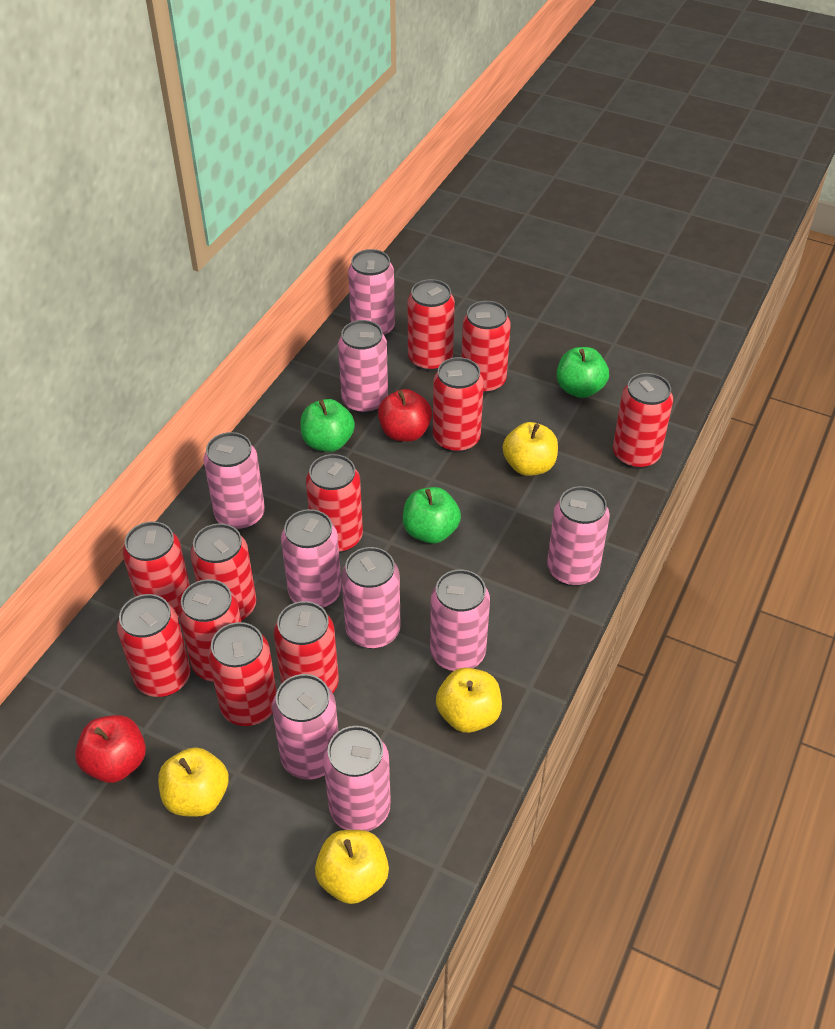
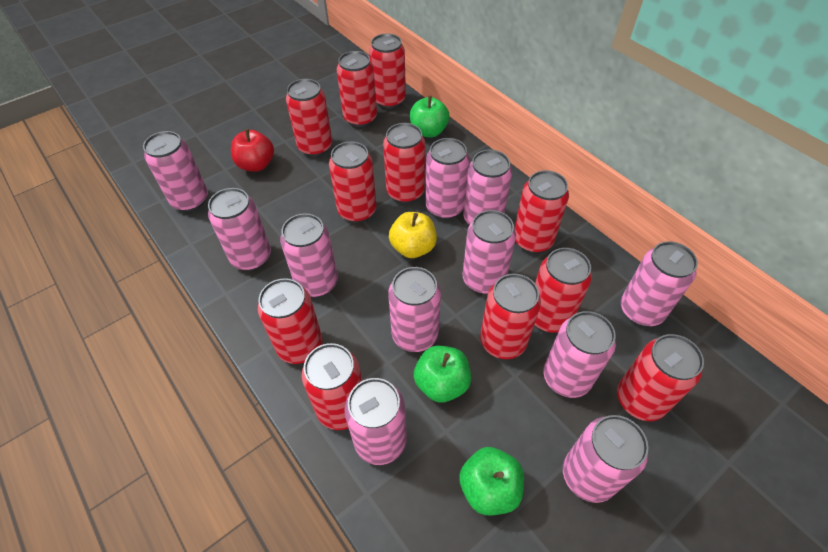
pink can: 9 -> 11
red apple: 2 -> 1
yellow apple: 4 -> 1

